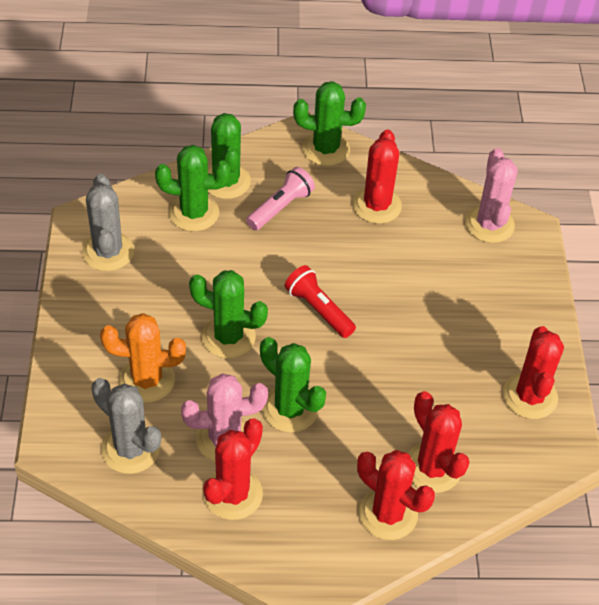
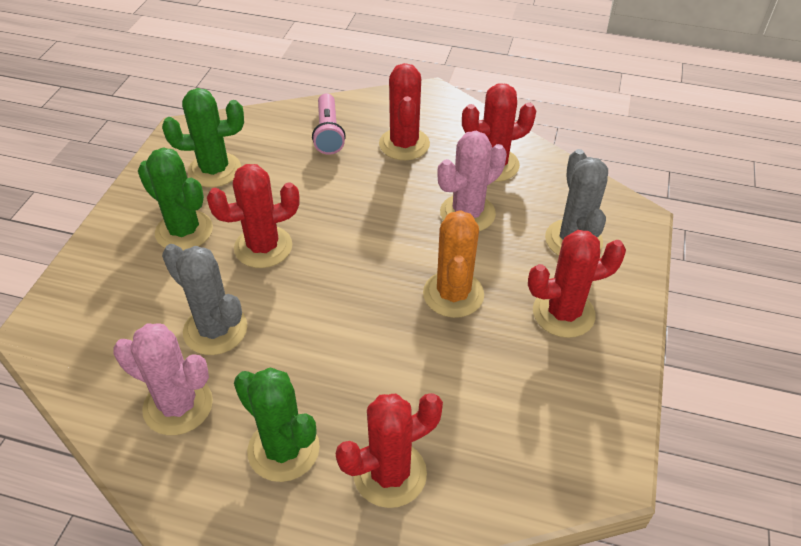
green cactus: 5 -> 3
red flashlight: 1 -> 0

